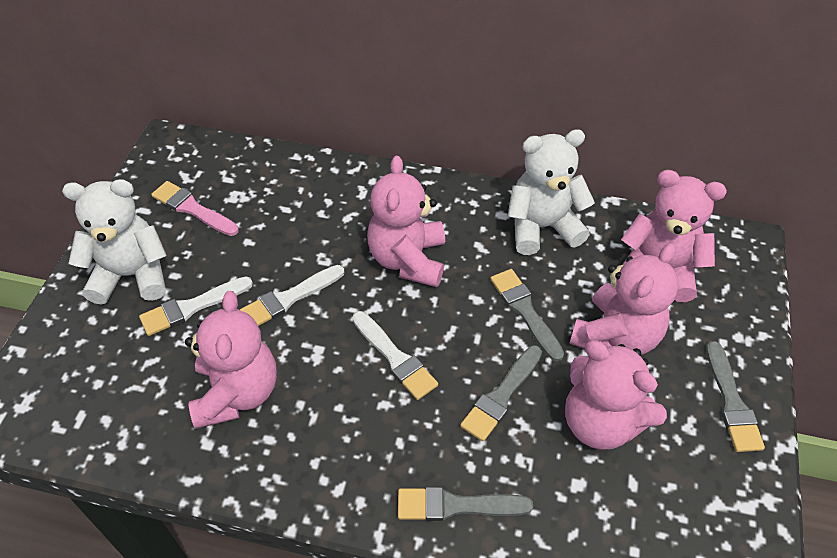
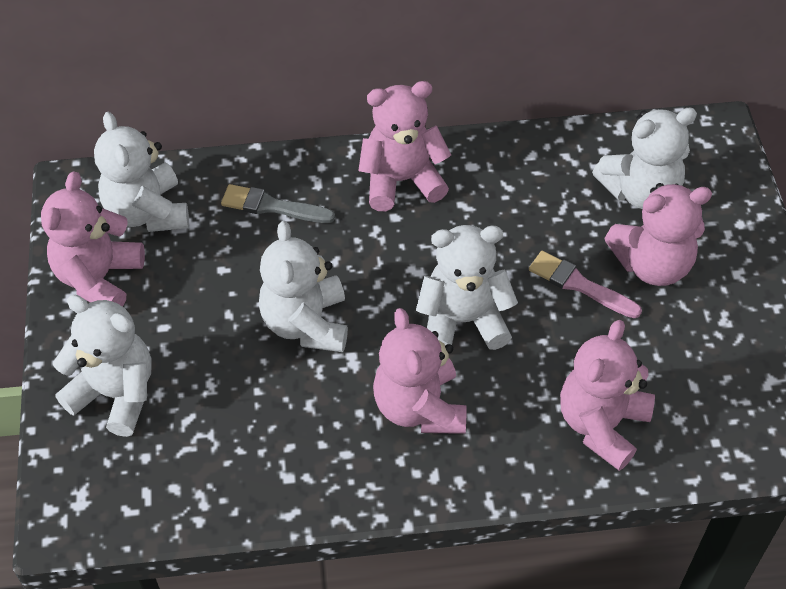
grey brush: 4 -> 1
white brush: 3 -> 0
white teddy bear: 2 -> 5

